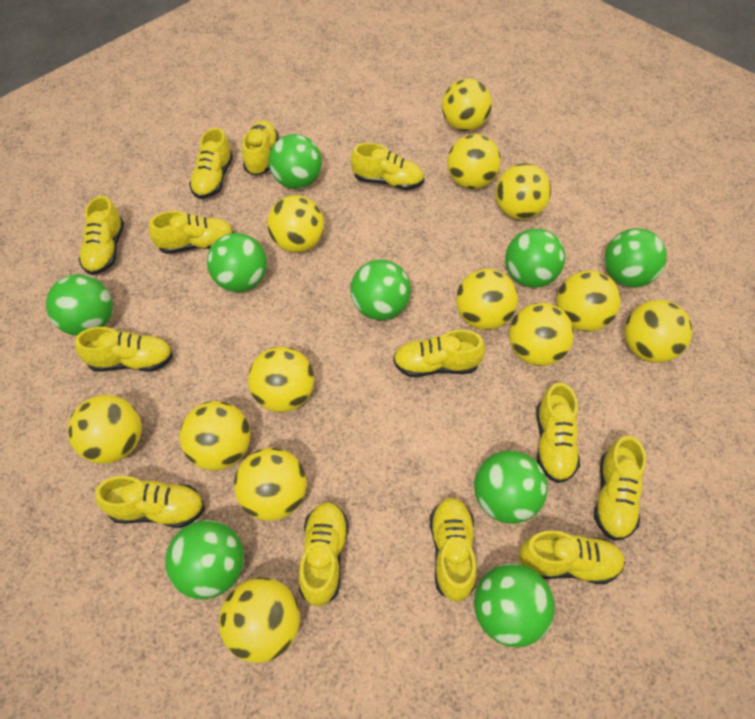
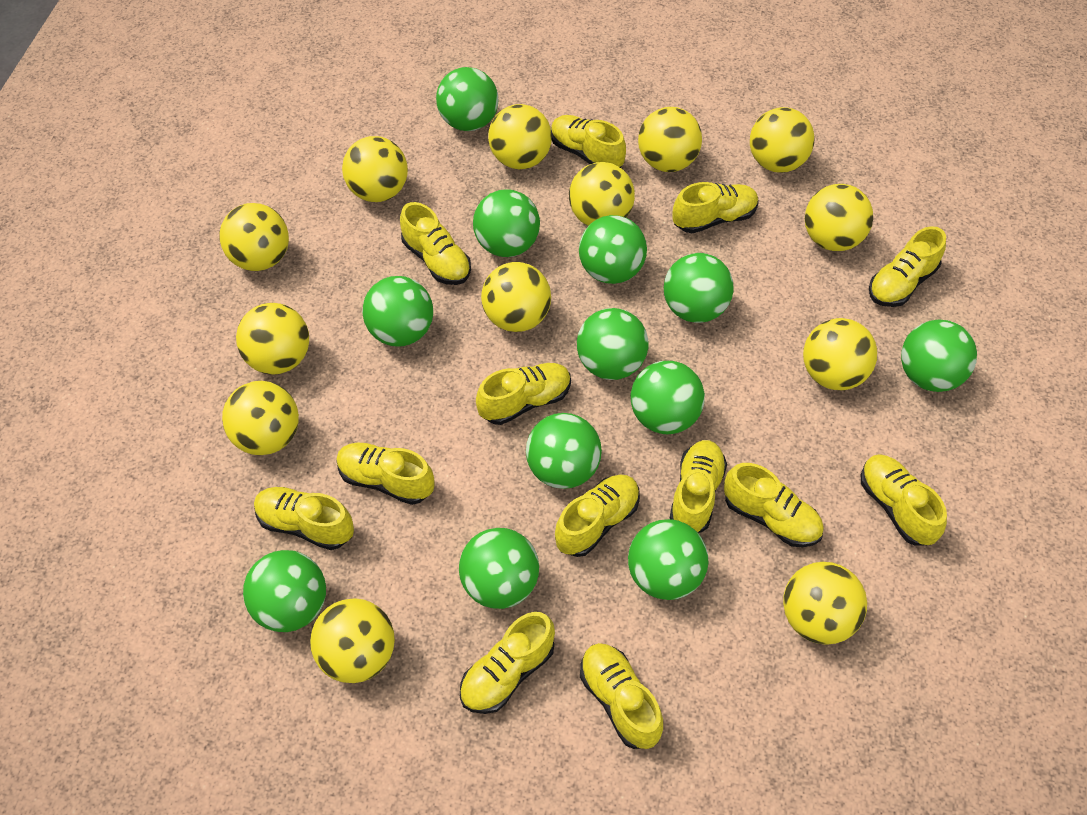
green ball: 9 -> 12

